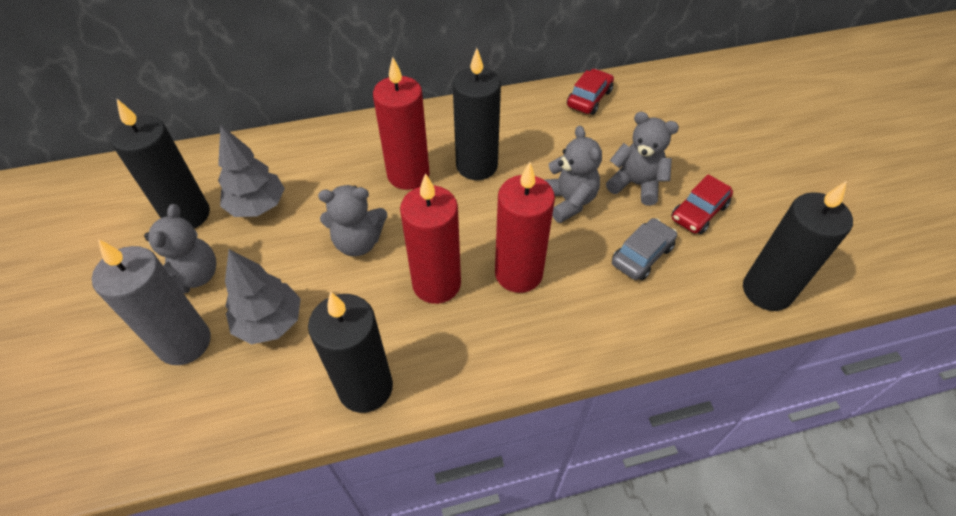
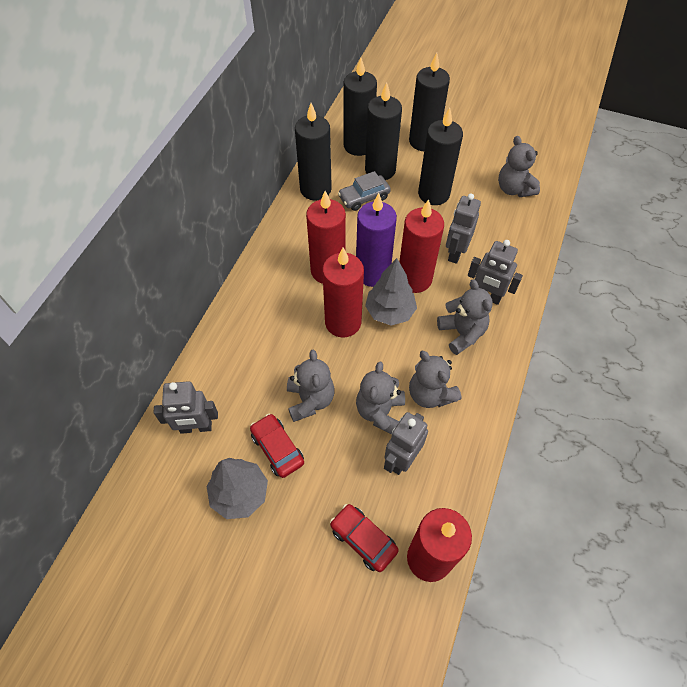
black candle: 4 -> 5
grey candle: 1 -> 0
grey robot: 0 -> 4
grey teddy bear: 4 -> 5
purple candle: 0 -> 1
red candle: 3 -> 4

